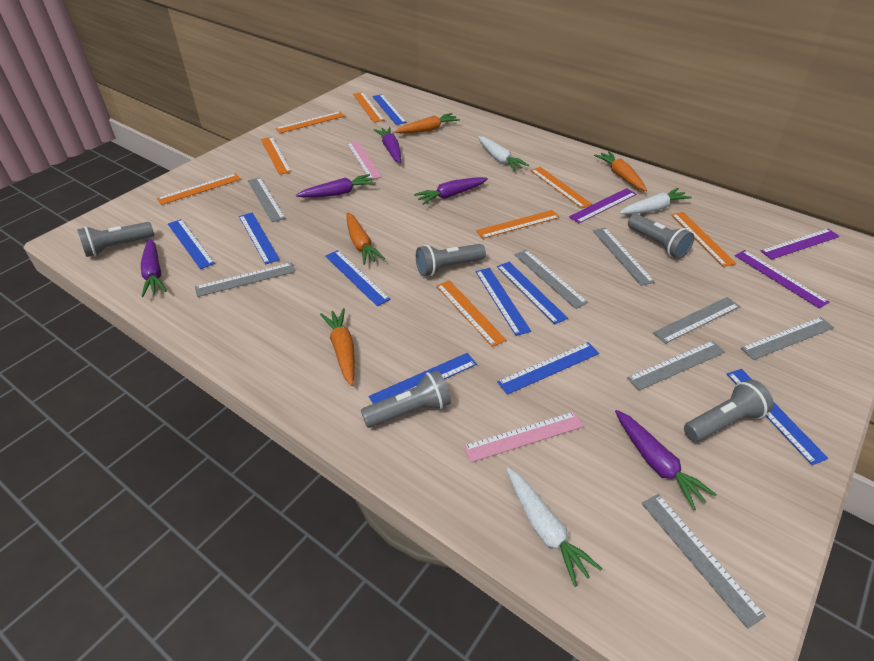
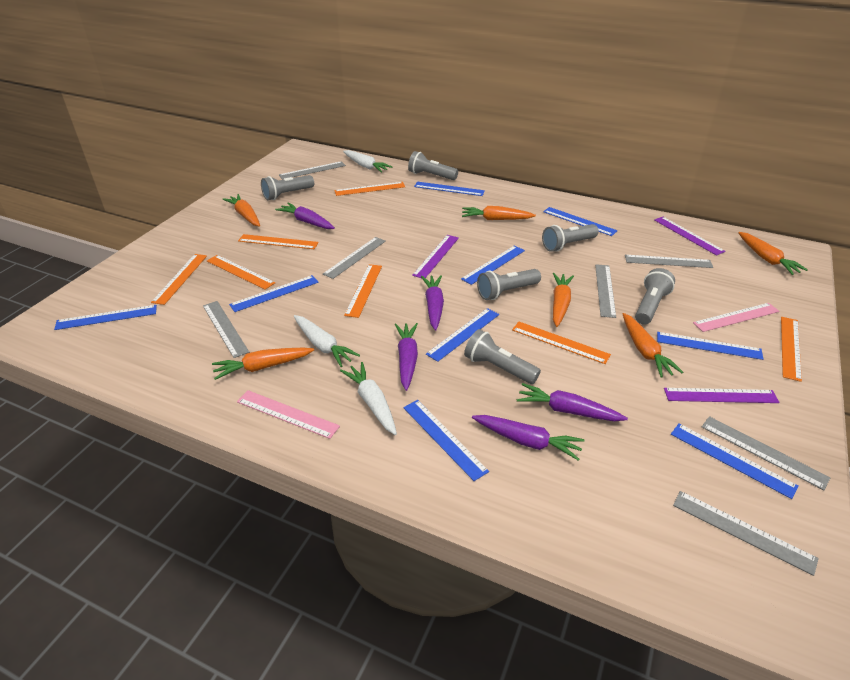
grey flashlight: 5 -> 6
grey ruler: 8 -> 7
orange carrot: 4 -> 6
orange ruler: 8 -> 7

